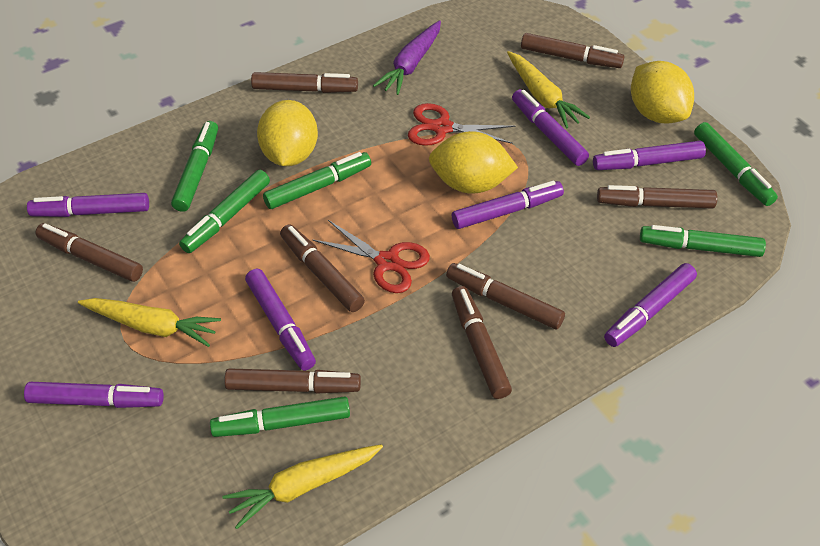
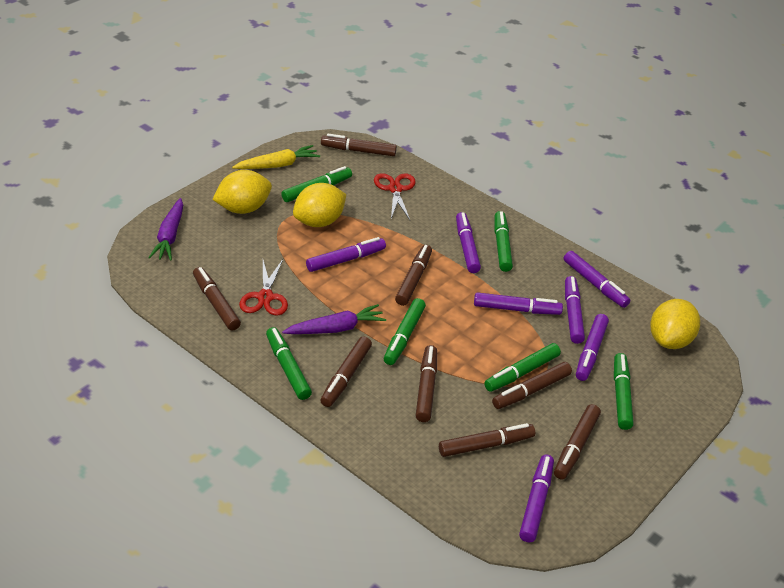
purple carrot: 1 -> 2
yellow carrot: 3 -> 1

